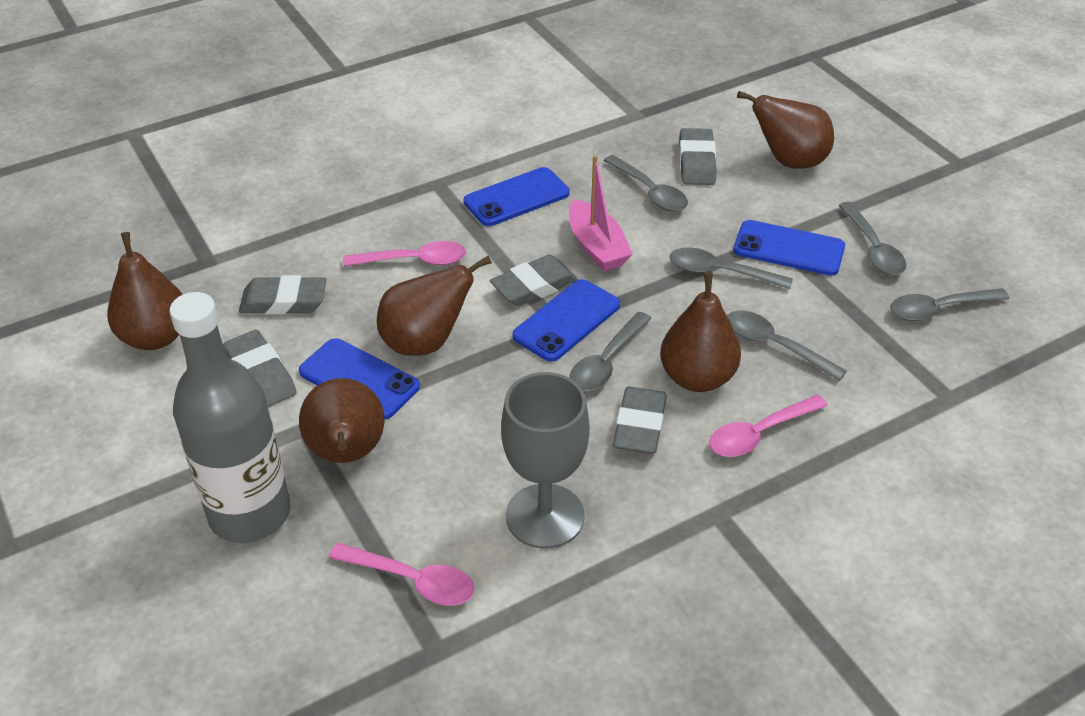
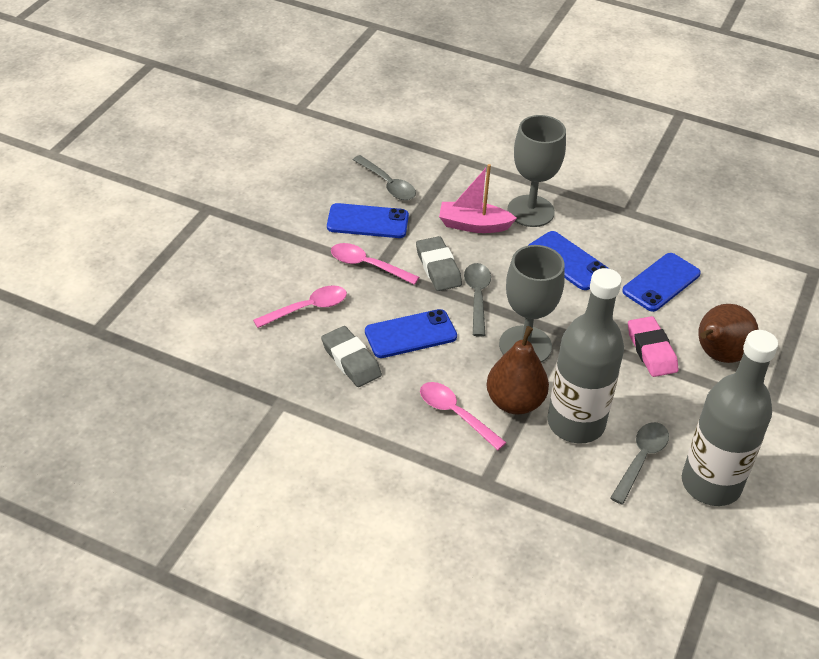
brown pear: 5 -> 2
grey bottle: 1 -> 2
grey eraser: 5 -> 2
grey goblet: 1 -> 2
grey spoon: 6 -> 3
pink eraser: 0 -> 1

